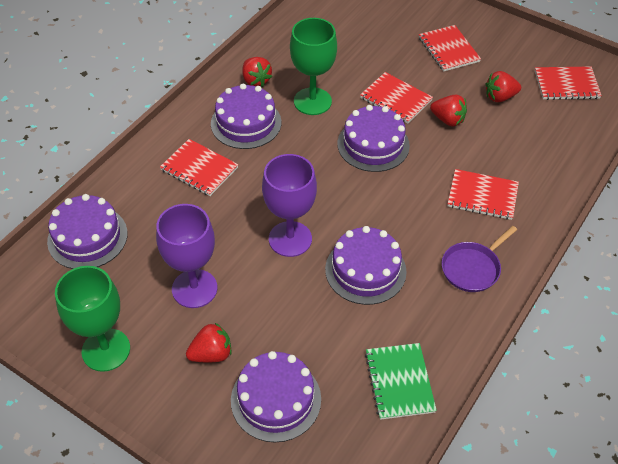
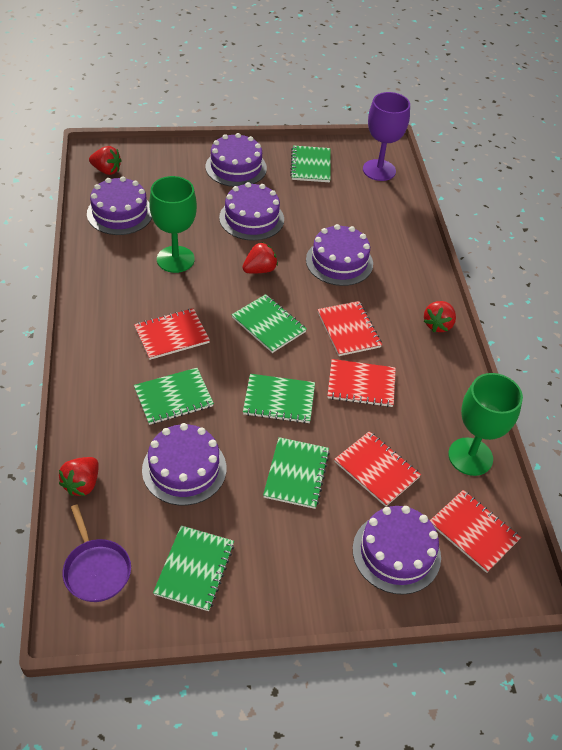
green notebook: 1 -> 6
purple cake: 5 -> 6
purple goblet: 2 -> 1

